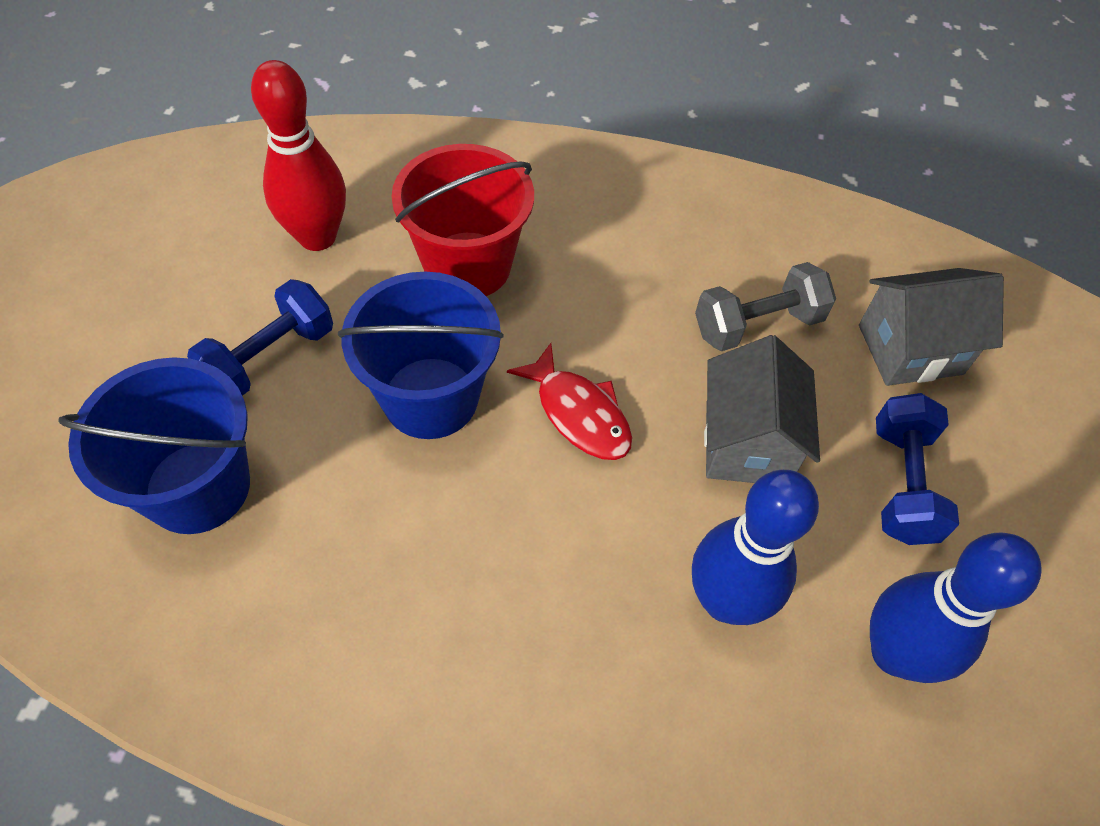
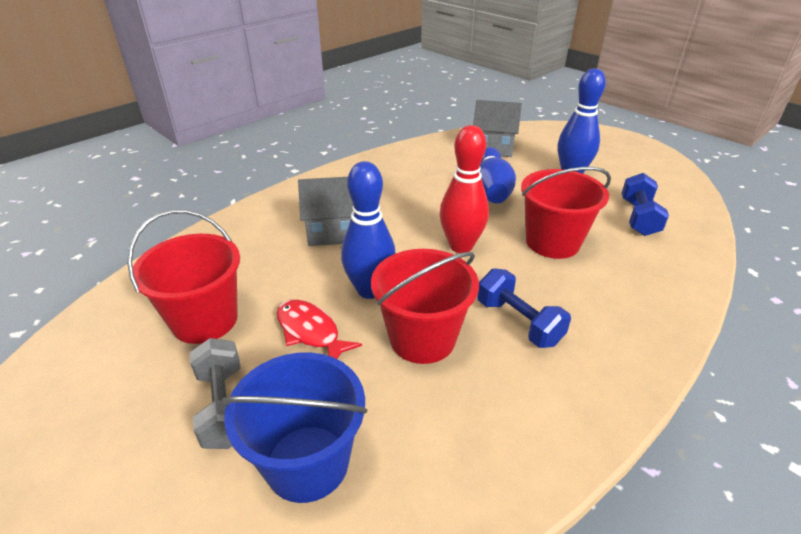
blue bowling pin: 2 -> 3
blue bucket: 2 -> 1
red bucket: 1 -> 3

